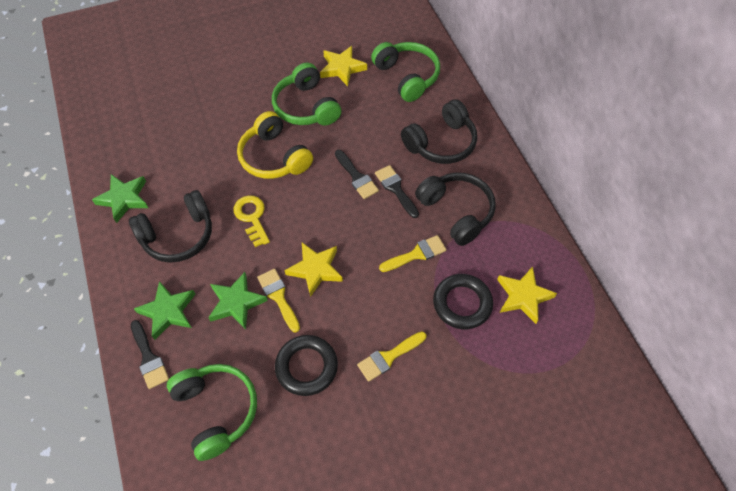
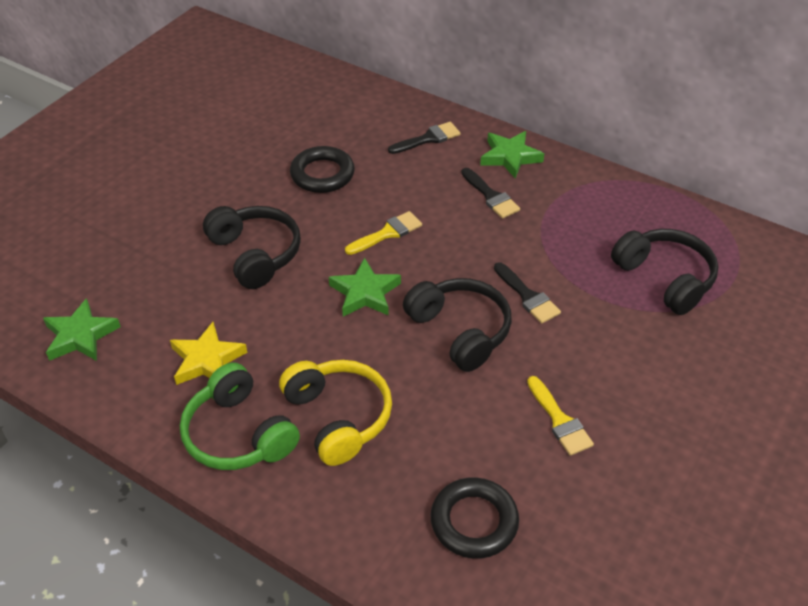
green headphones: 3 -> 1
yellow brush: 3 -> 2
yellow key: 1 -> 0
yellow star: 3 -> 1

